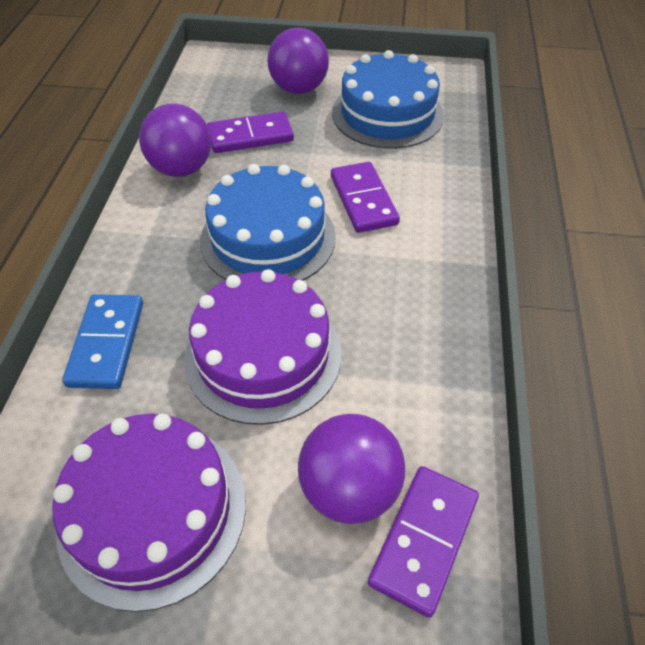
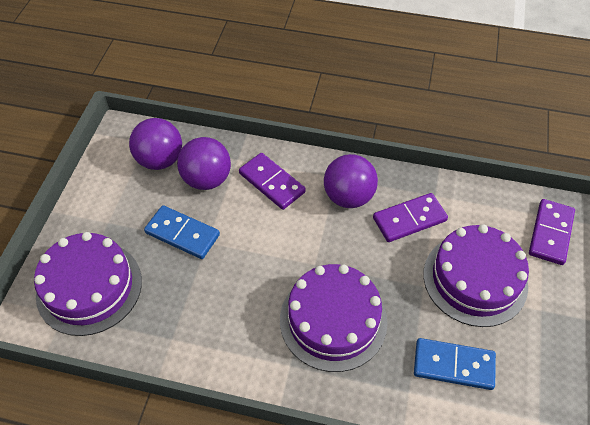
blue cake: 2 -> 0
blue domino: 1 -> 2
purple cake: 2 -> 3

